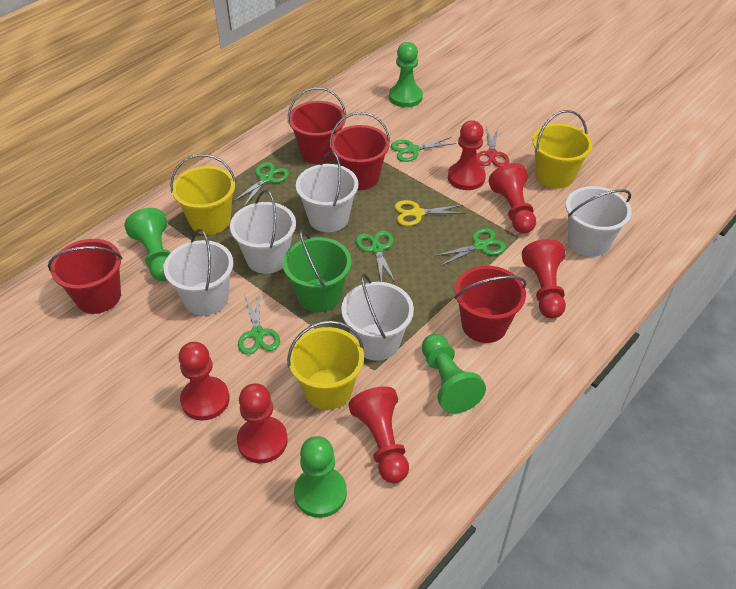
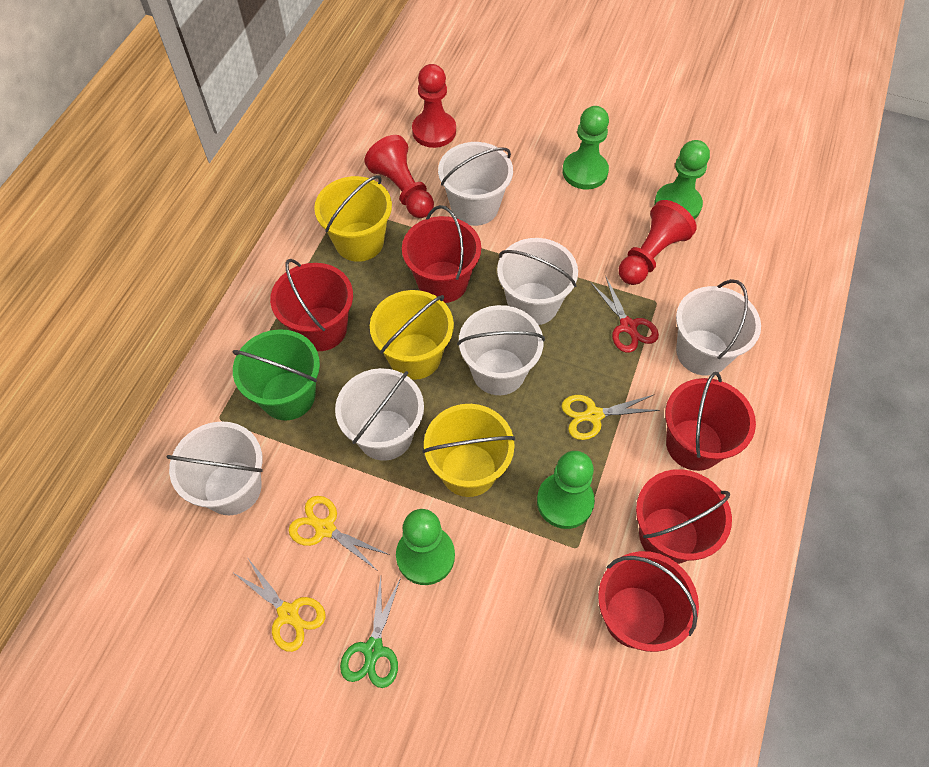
green scissors: 5 -> 1
red bucket: 4 -> 5
red pawn: 6 -> 3
white bucket: 5 -> 6
yellow scissors: 1 -> 3

